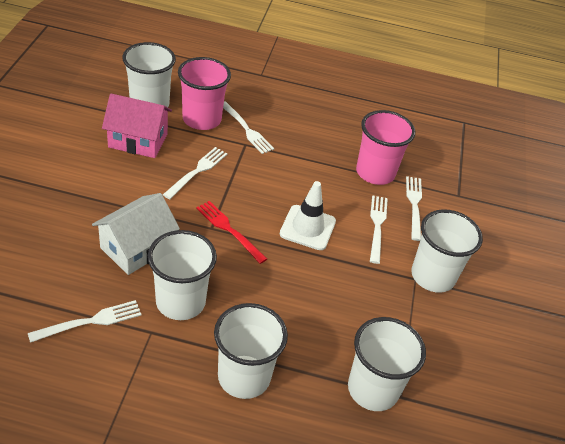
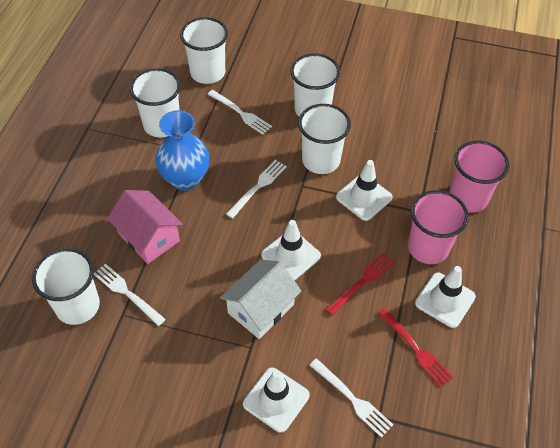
blue vase: 0 -> 1
red fork: 1 -> 2
white fork: 5 -> 4
white traffic cone: 1 -> 4

